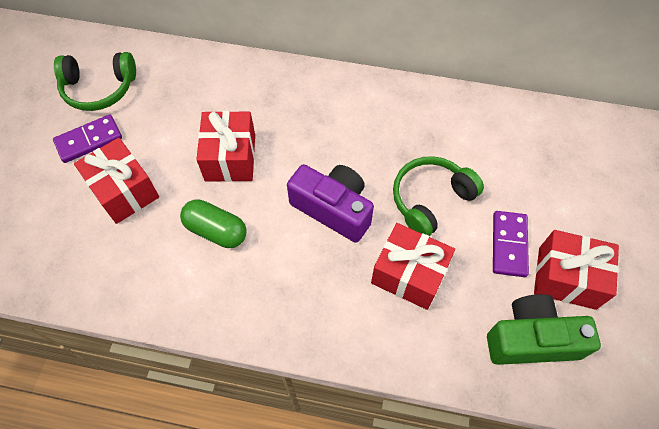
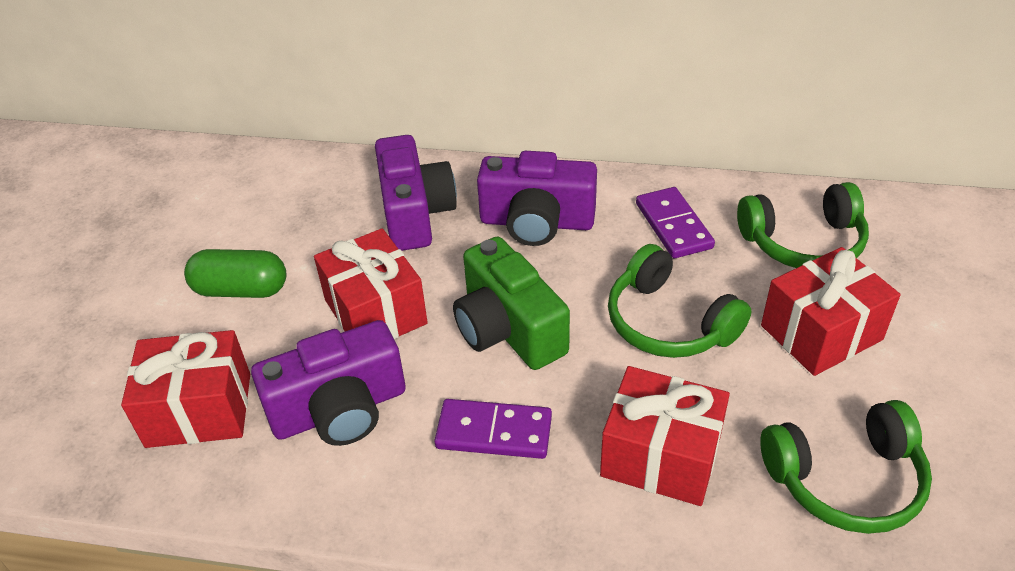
green headphones: 2 -> 3
purple camera: 1 -> 3

